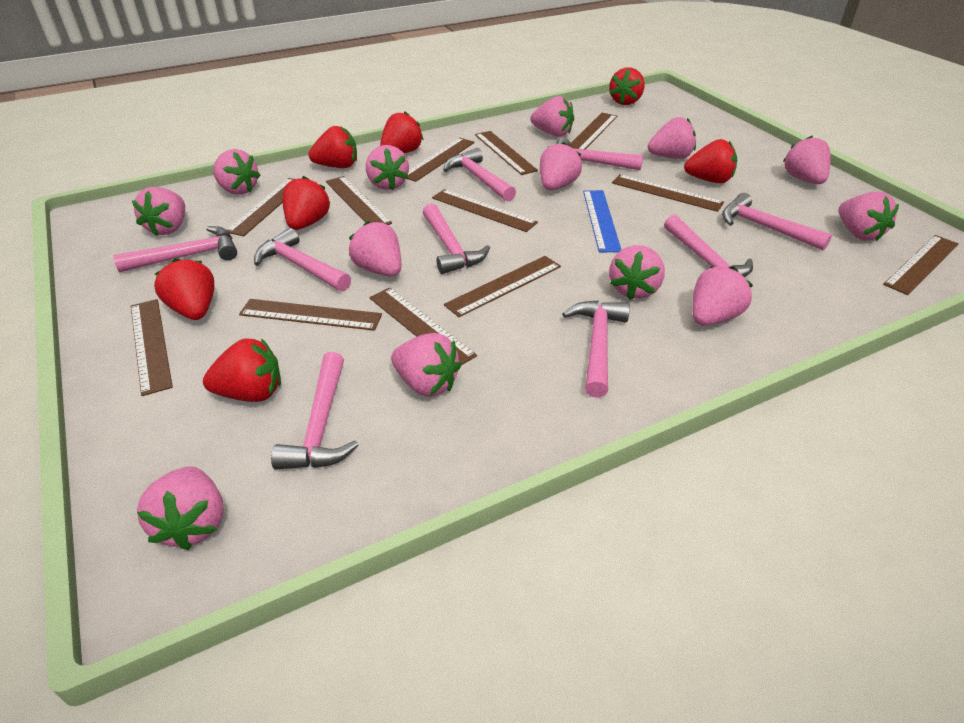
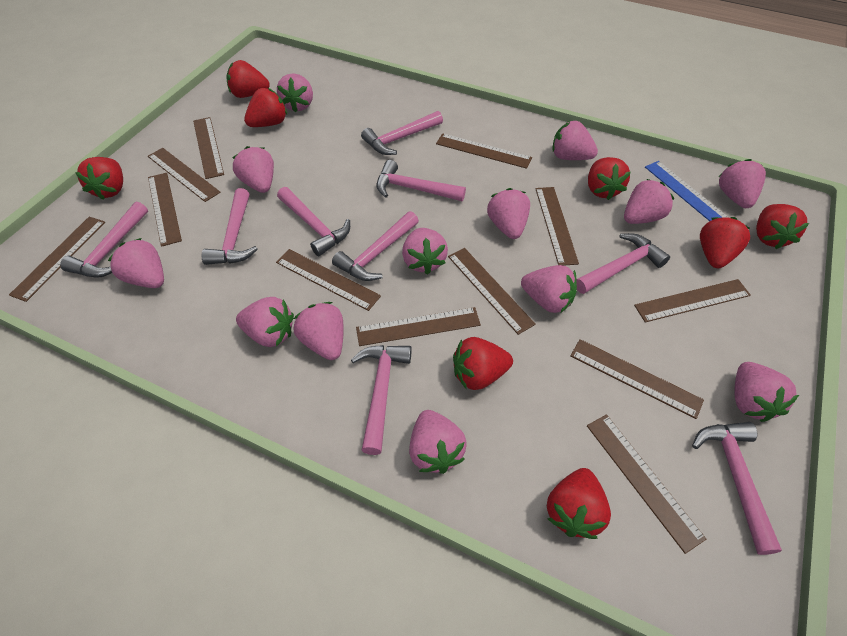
red strawberry: 7 -> 8

